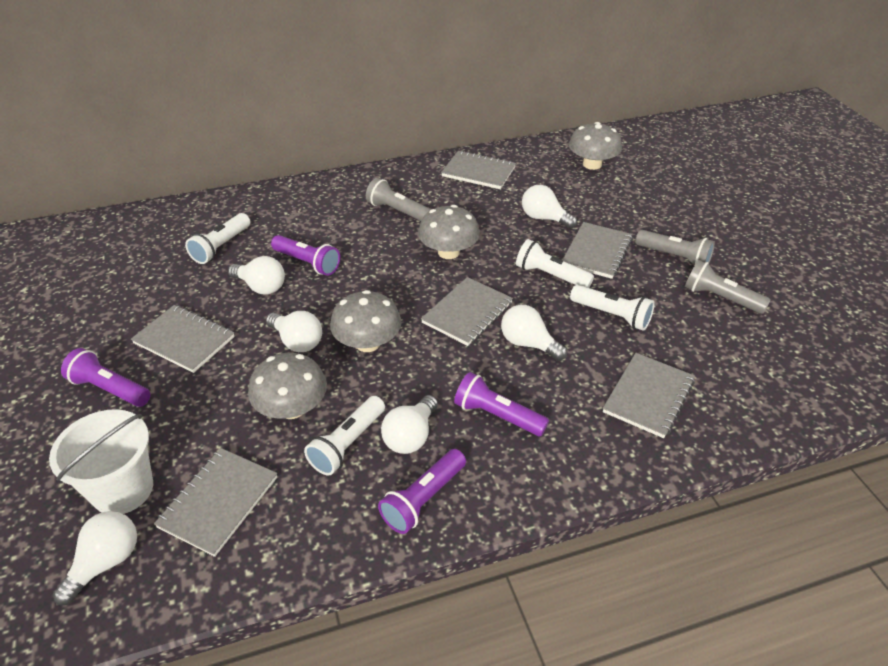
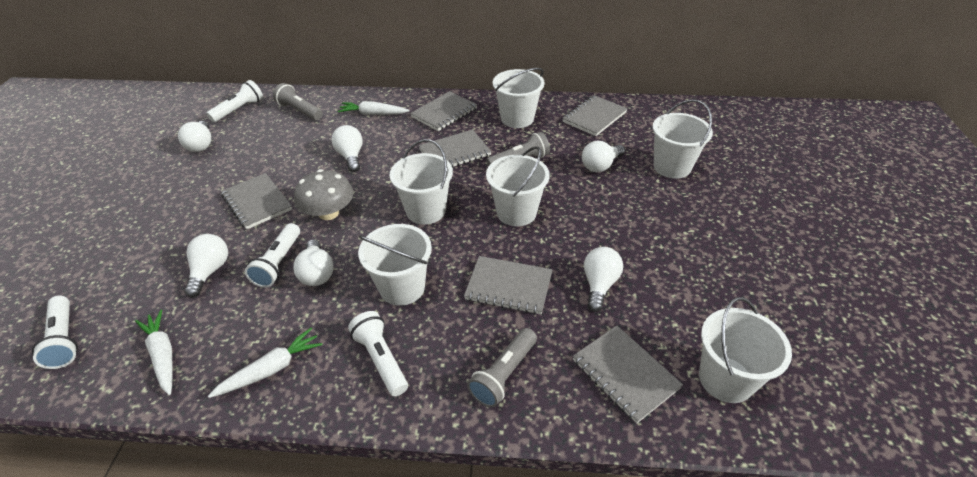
grey mushroom: 4 -> 1
purple flashlight: 4 -> 0
white bucket: 1 -> 6
white carrot: 0 -> 3

